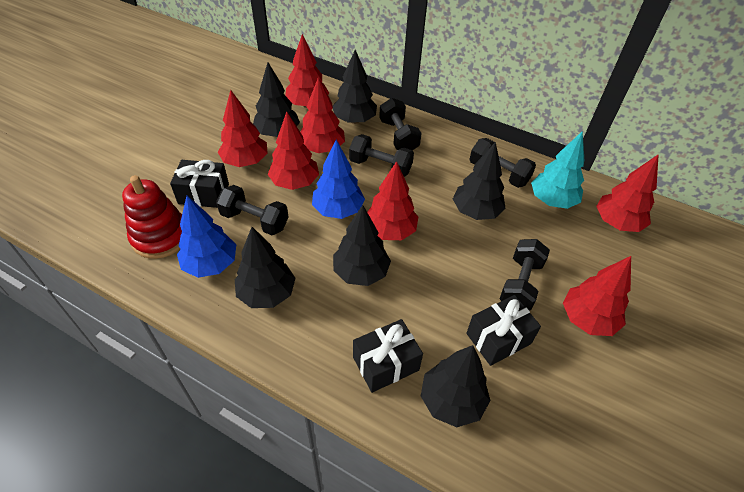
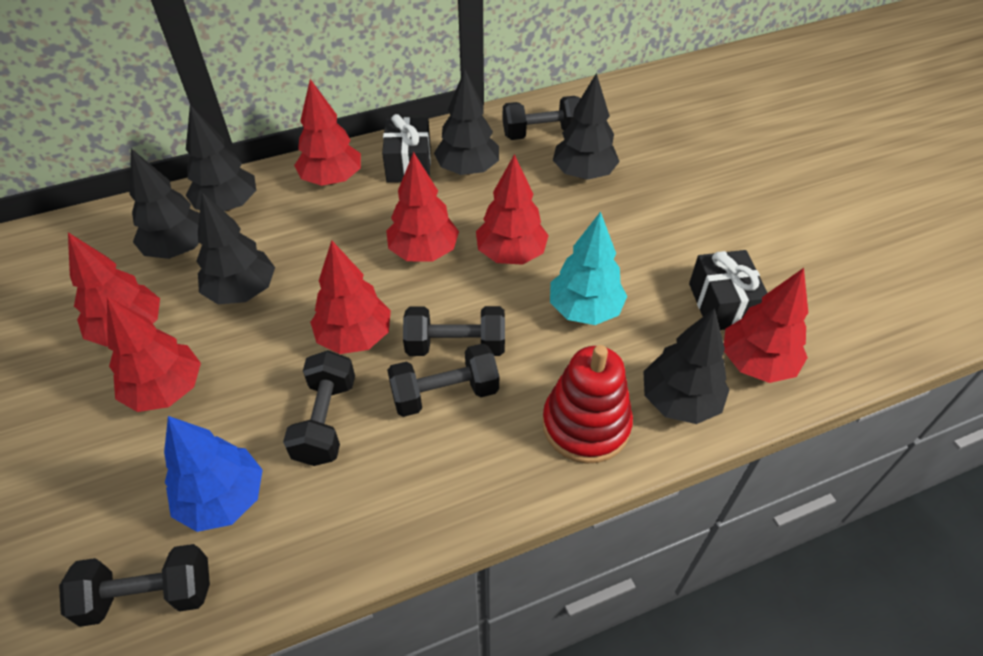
black gift: 3 -> 2
blue tree: 2 -> 1

